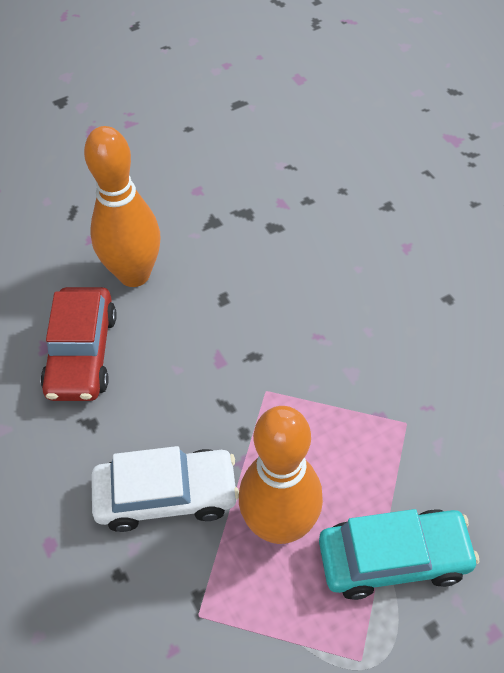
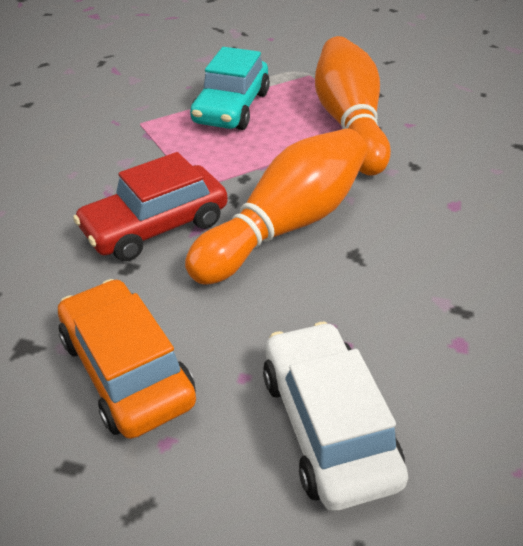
orange car: 0 -> 1

